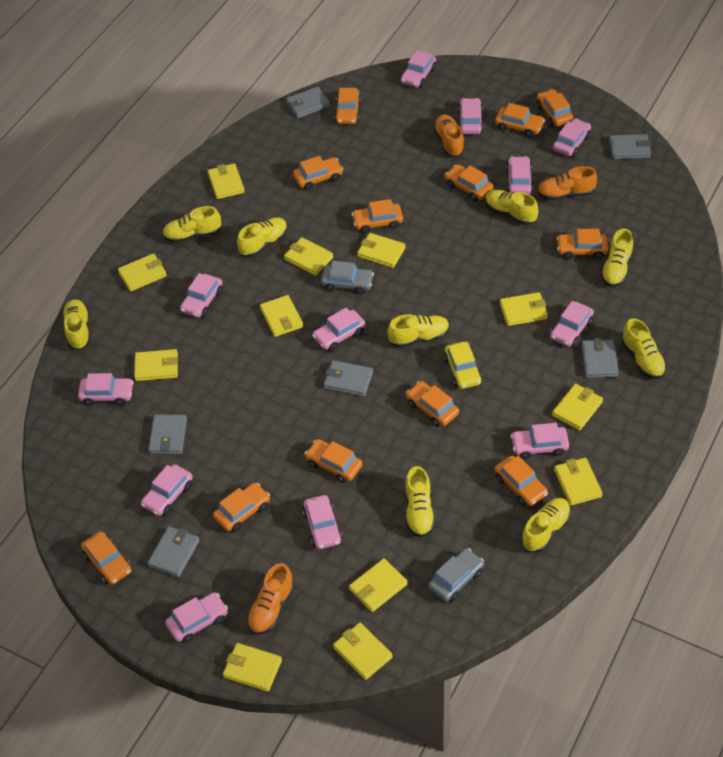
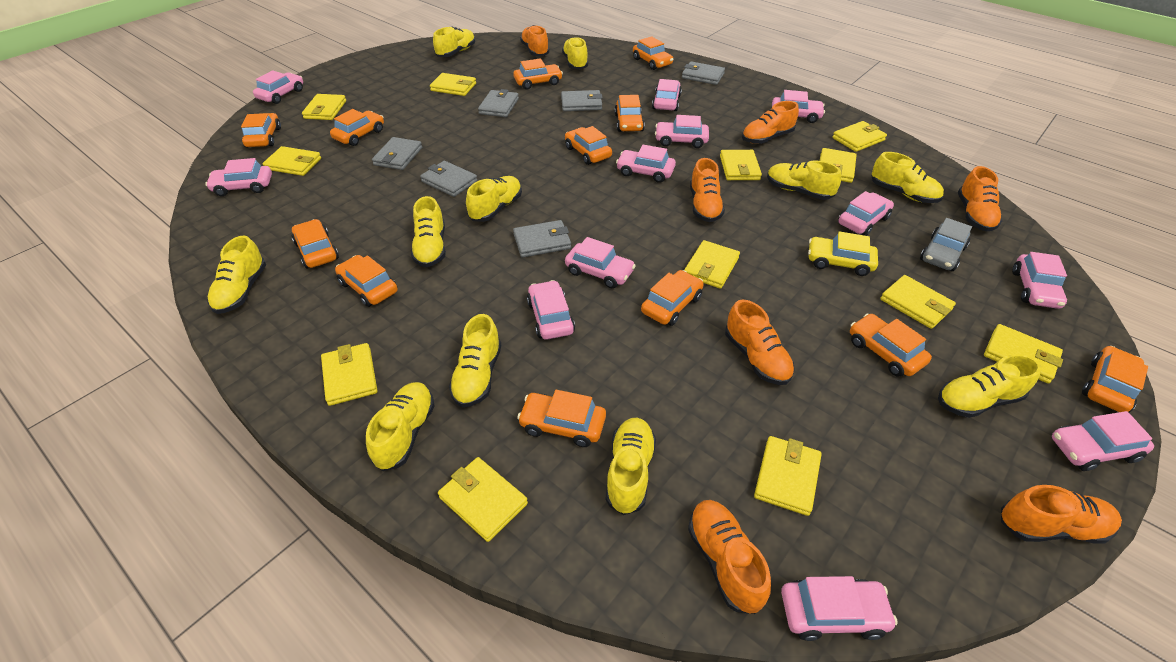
grey car: 2 -> 1
orange shoe: 3 -> 7
yellow shoe: 9 -> 11

